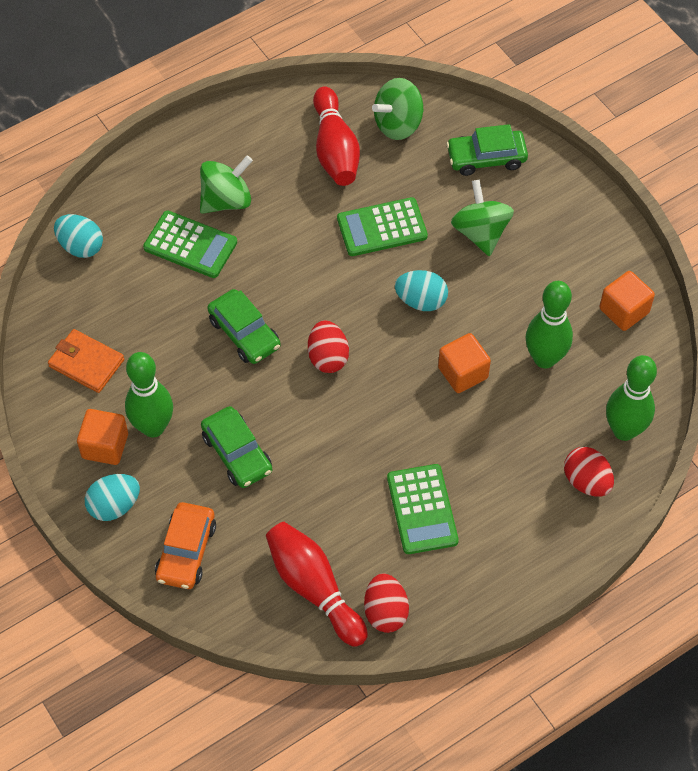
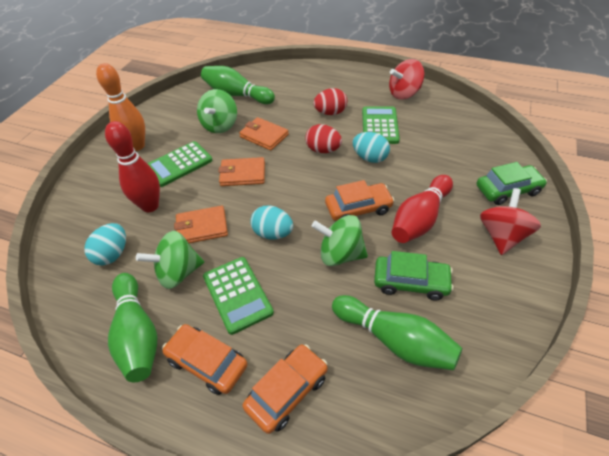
green car: 3 -> 2
orange bowling pin: 0 -> 1
orange car: 1 -> 3
orange cube: 3 -> 0
orange wallet: 1 -> 3
red egg: 3 -> 2
red spinning top: 0 -> 2

